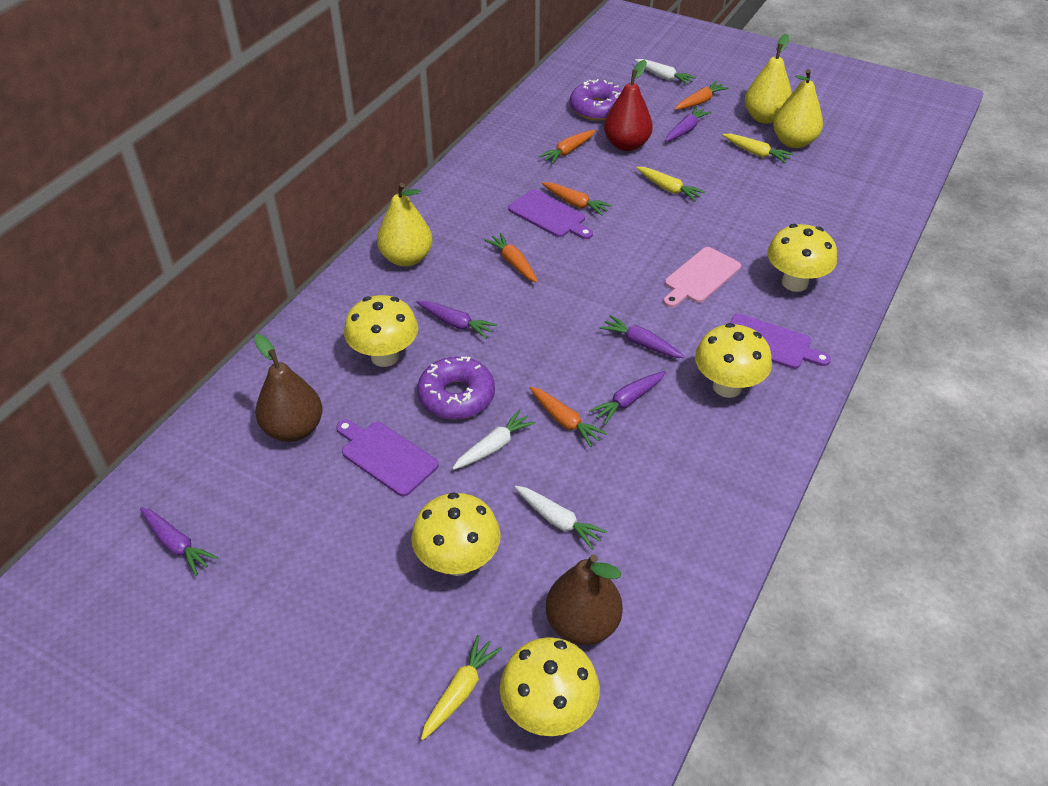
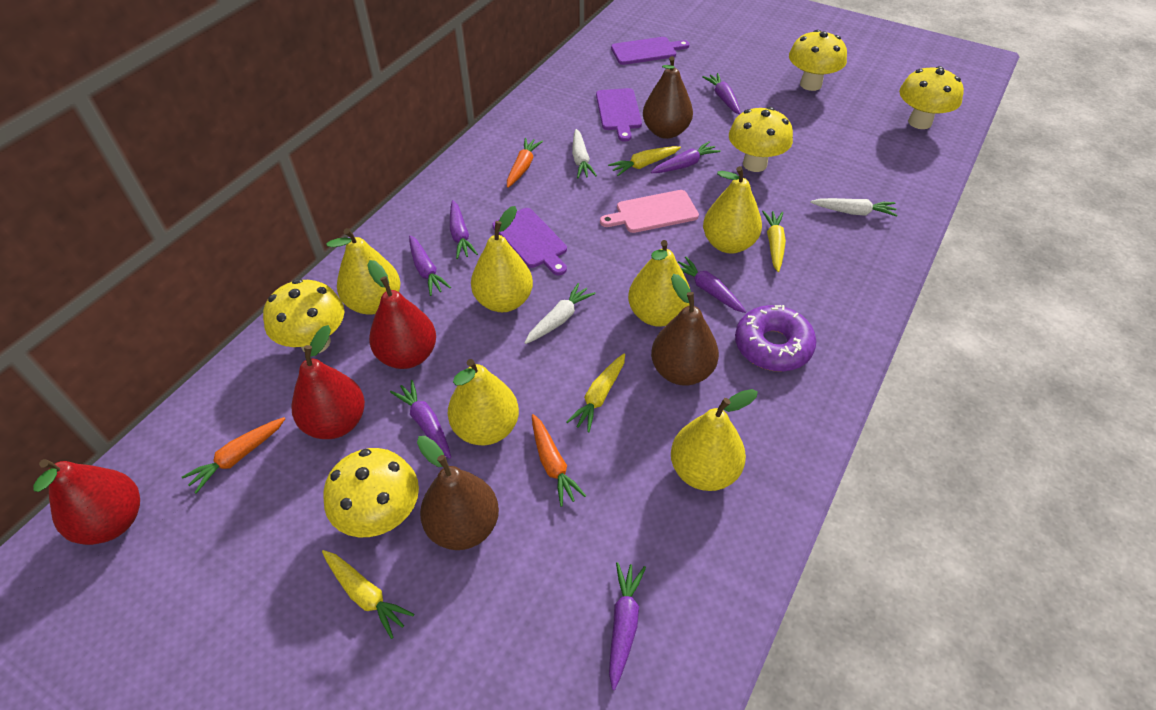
brown pear: 2 -> 3
orange carrot: 5 -> 3
purple carrot: 5 -> 7
purple donut: 2 -> 1
red pear: 1 -> 3
yellow carrot: 3 -> 4
yellow pear: 3 -> 6

